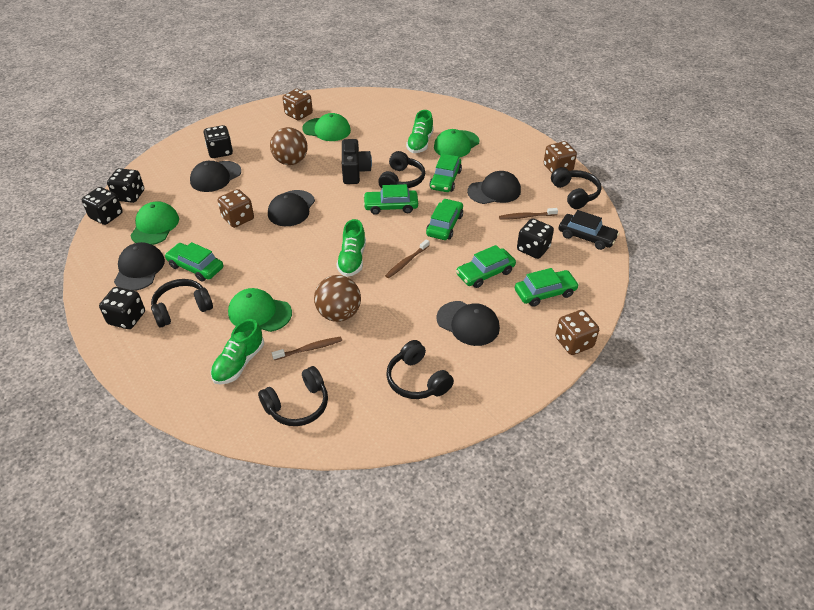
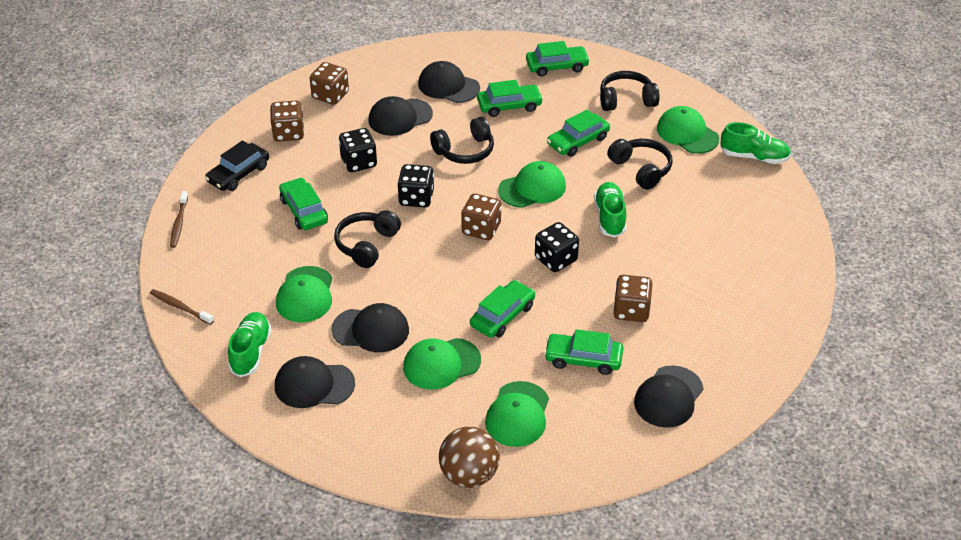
black camera: 1 -> 0
black dice: 5 -> 3
black headphones: 5 -> 4
brown ball: 2 -> 1
brown toothbrush: 3 -> 2
green cap: 4 -> 5

